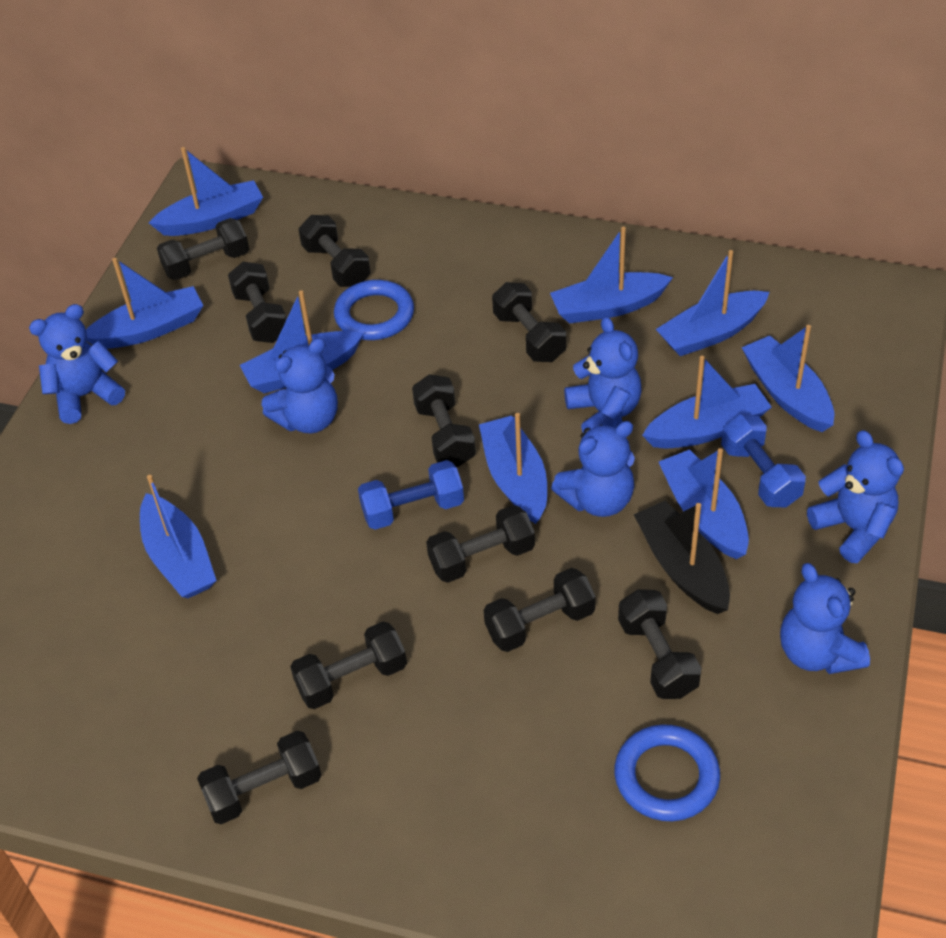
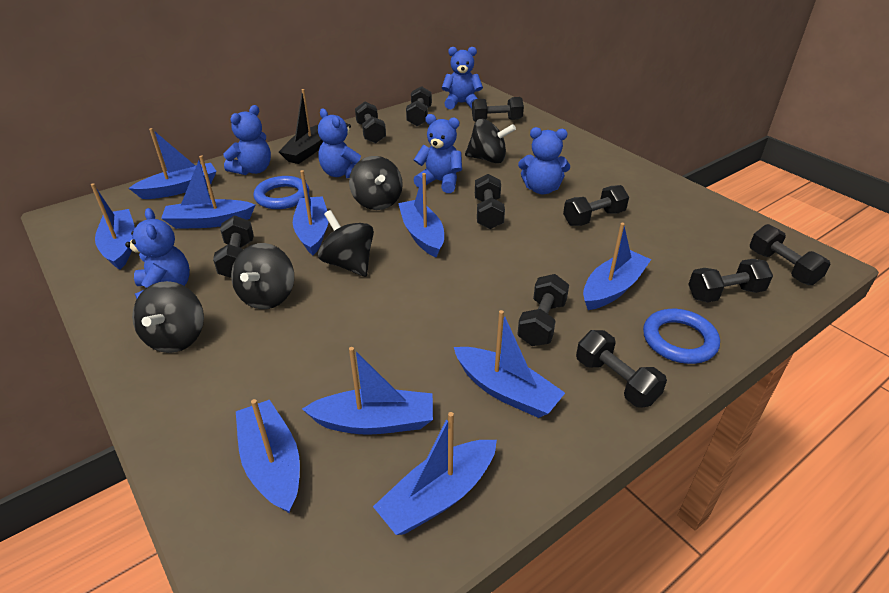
black spinning top: 0 -> 5
blue dumbbell: 2 -> 0

